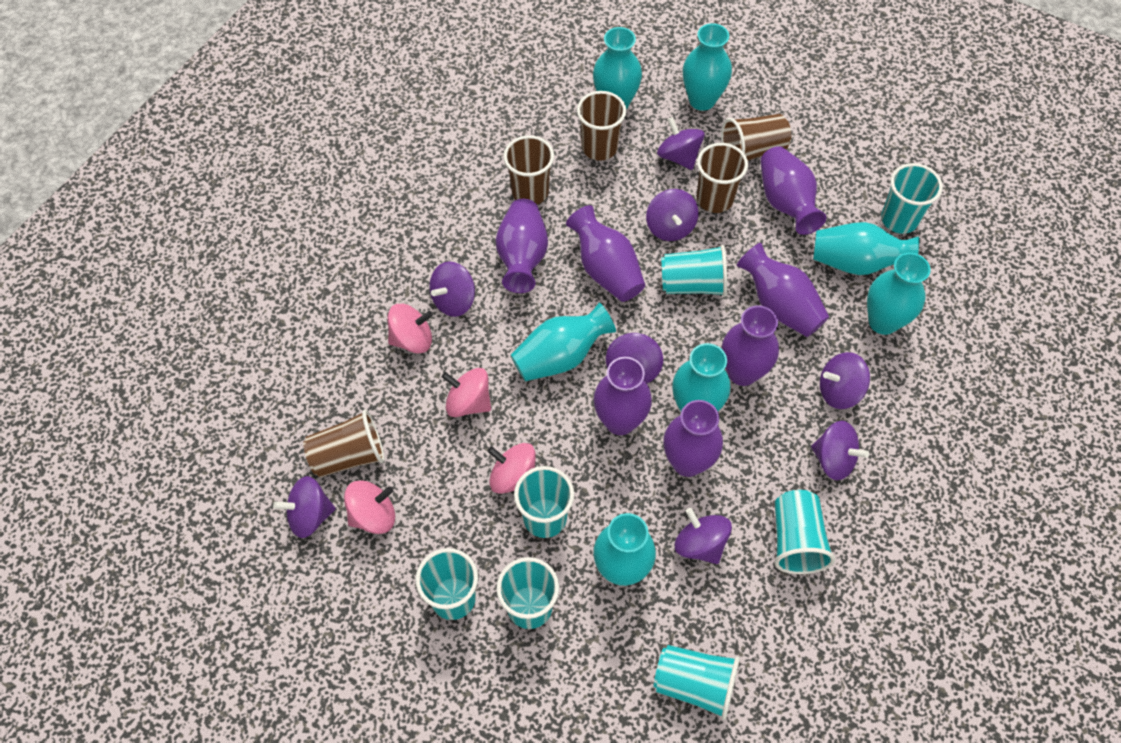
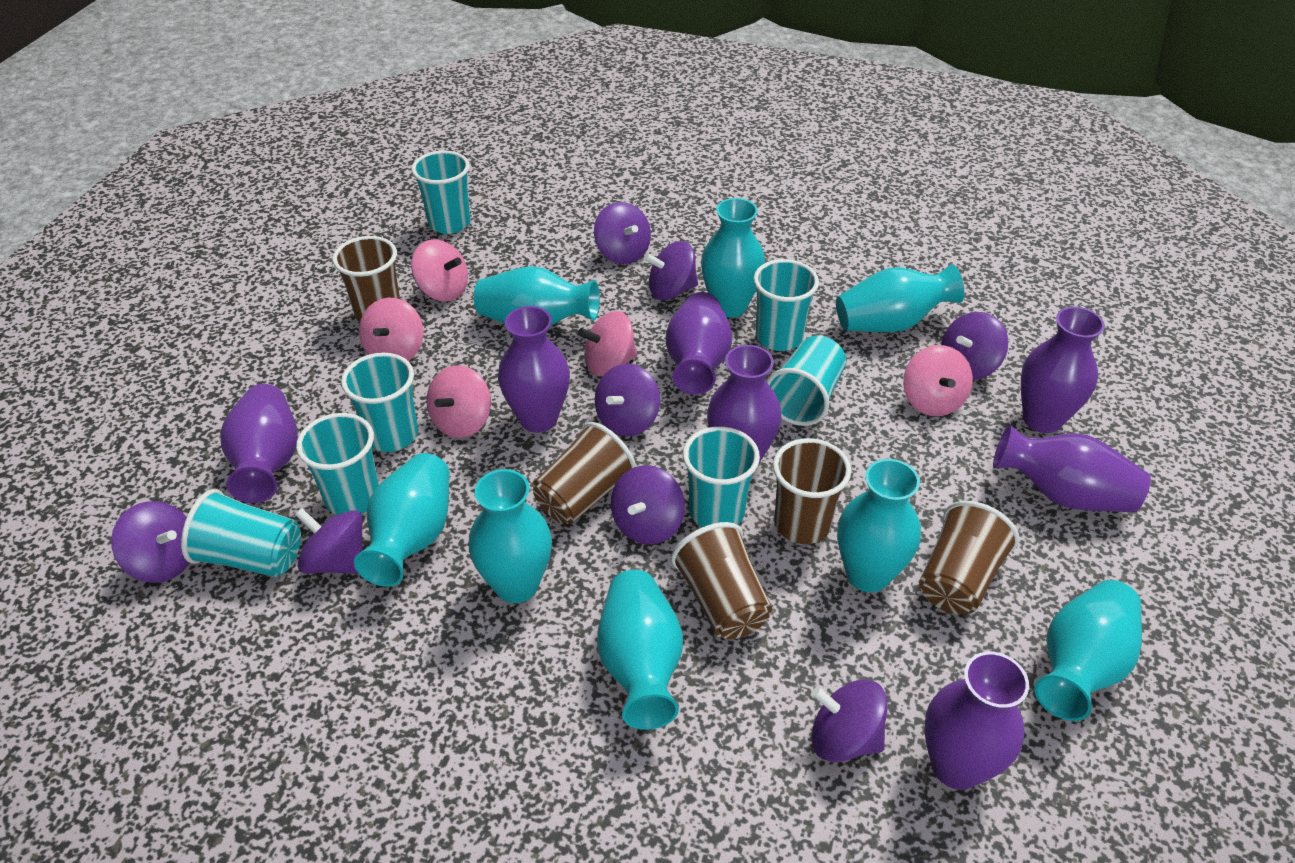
pink spinning top: 4 -> 5
turquoise vase: 7 -> 8

